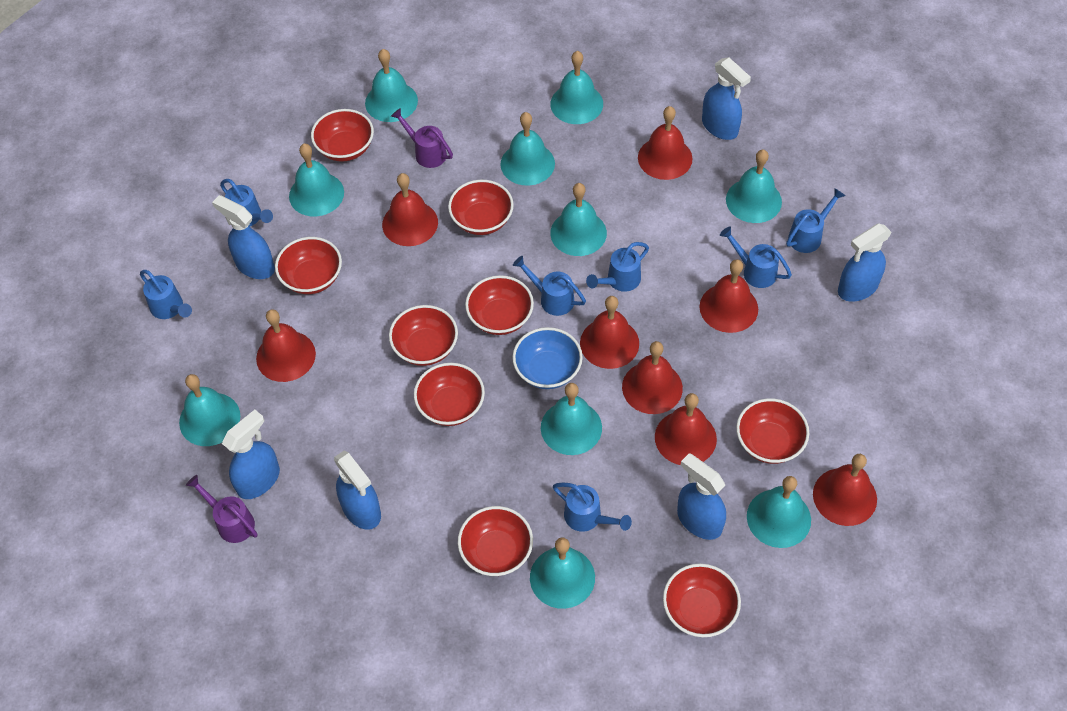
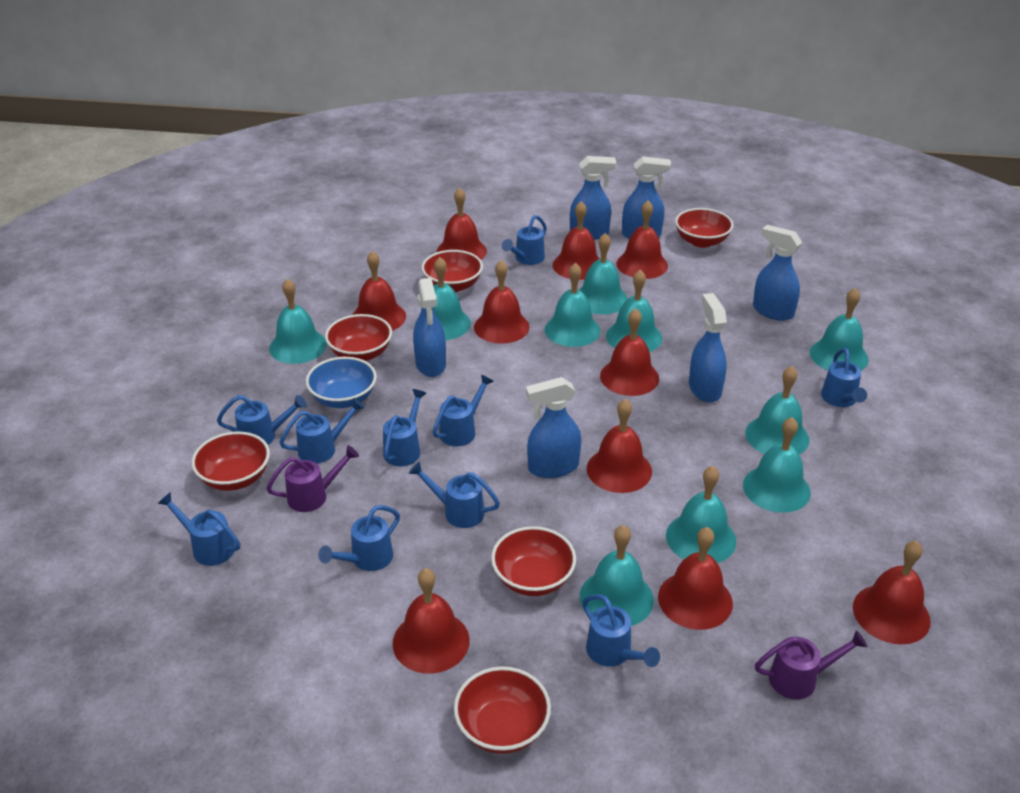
blue watering can: 7 -> 10
red bell: 8 -> 10
red bowl: 9 -> 6

